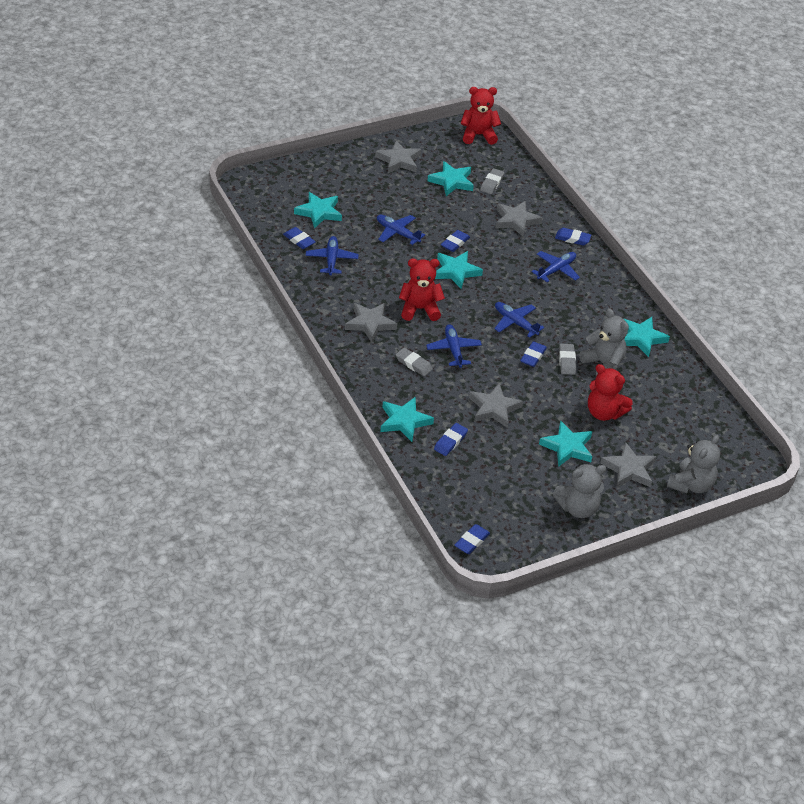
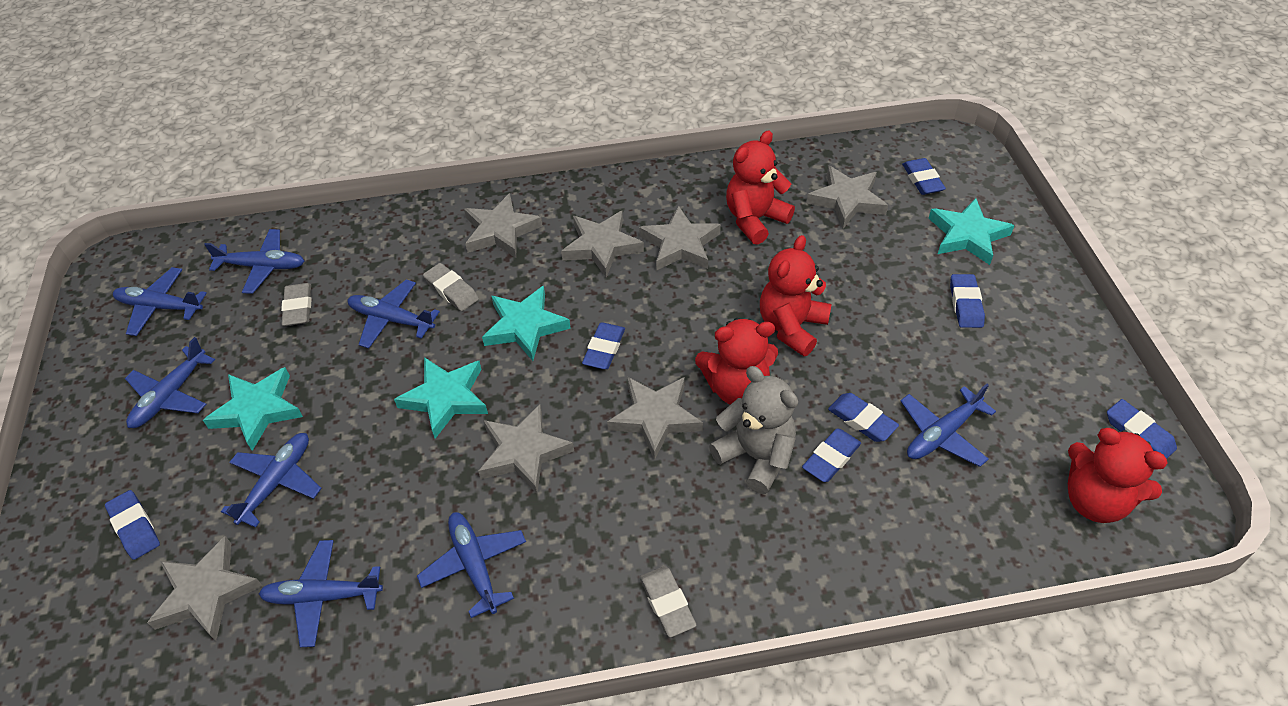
blue eraser: 6 -> 7
blue plane: 5 -> 8
grey star: 5 -> 7
grey teddy bear: 3 -> 1
red teddy bear: 3 -> 4
turquoise star: 6 -> 4

